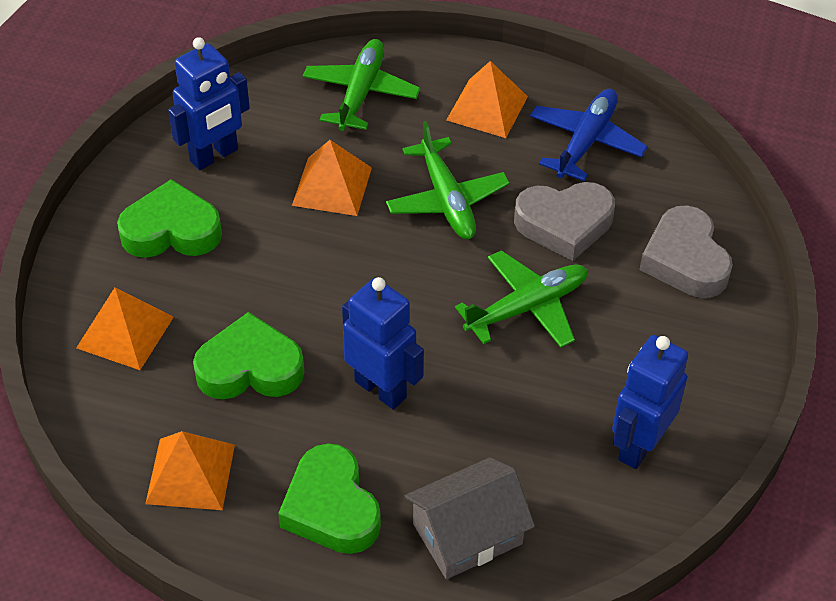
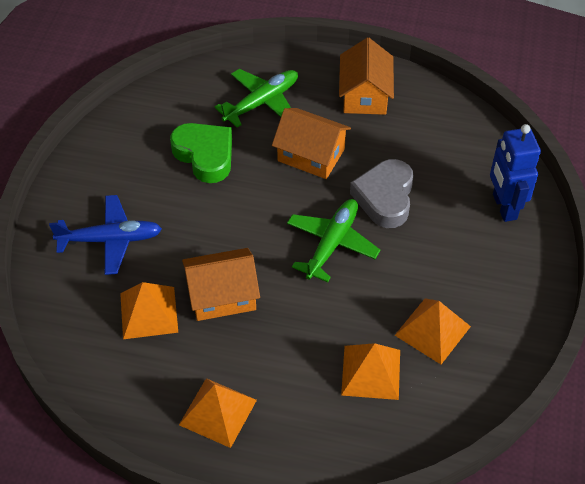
blue robot: 3 -> 1
green heart: 3 -> 1
green plane: 3 -> 2
grey heart: 2 -> 1
grey house: 1 -> 0
orange house: 0 -> 3

